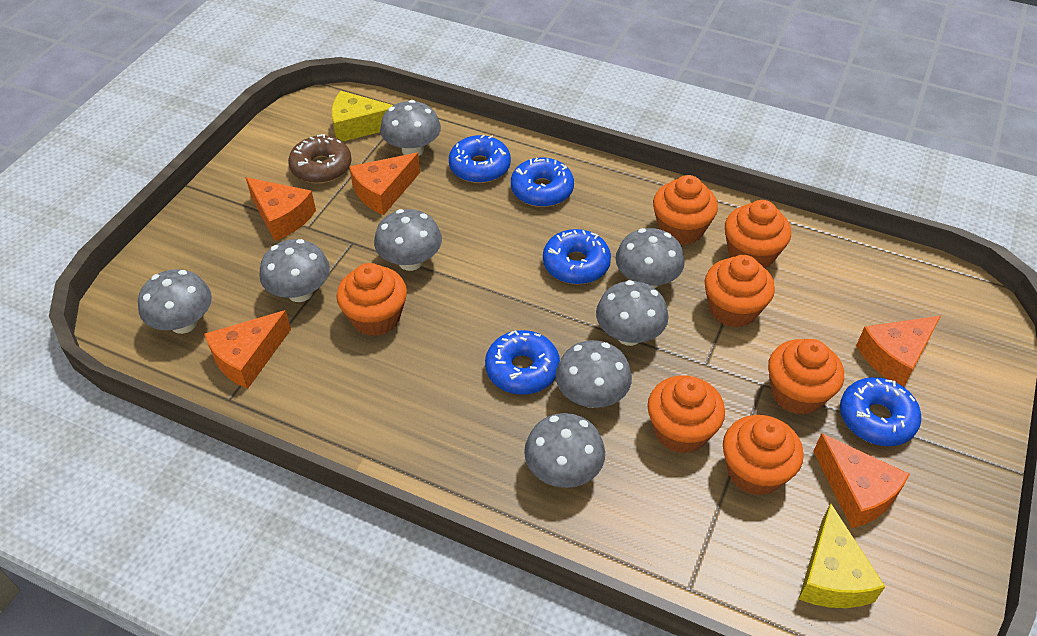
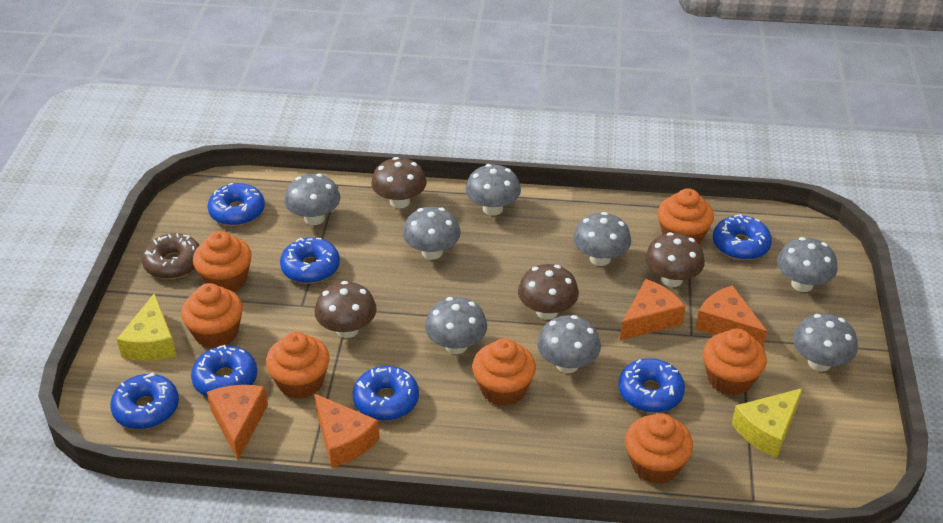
blue donut: 5 -> 7
brown mushroom: 0 -> 4
orange cheese: 5 -> 4

